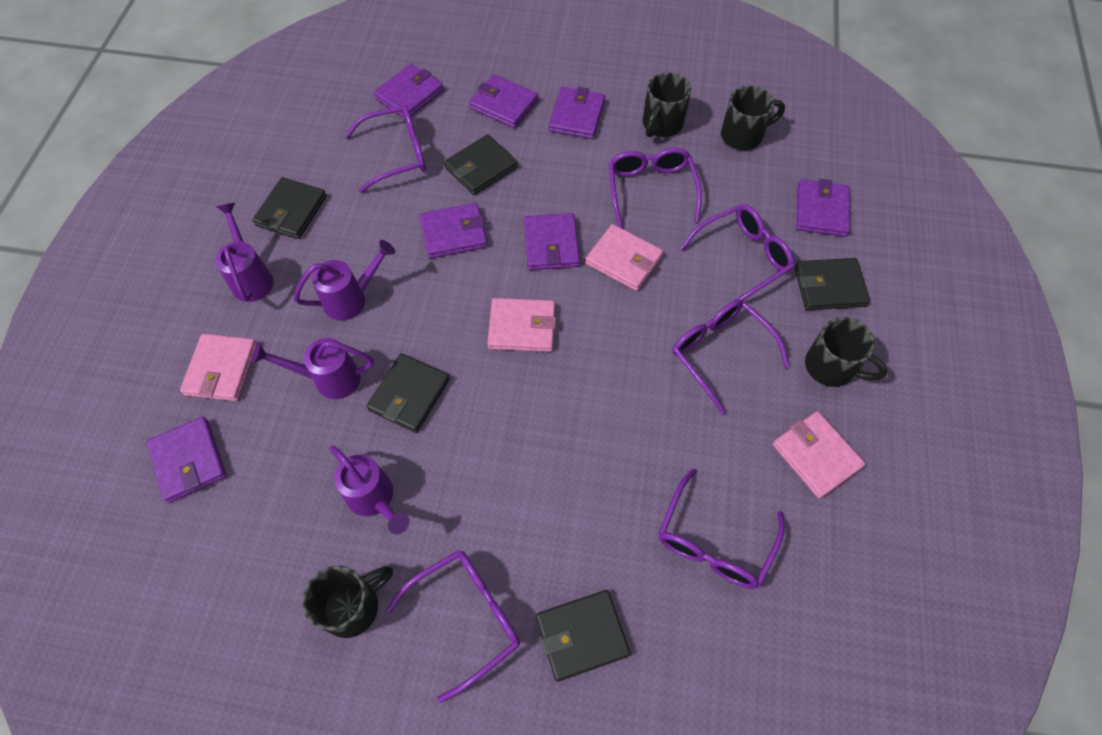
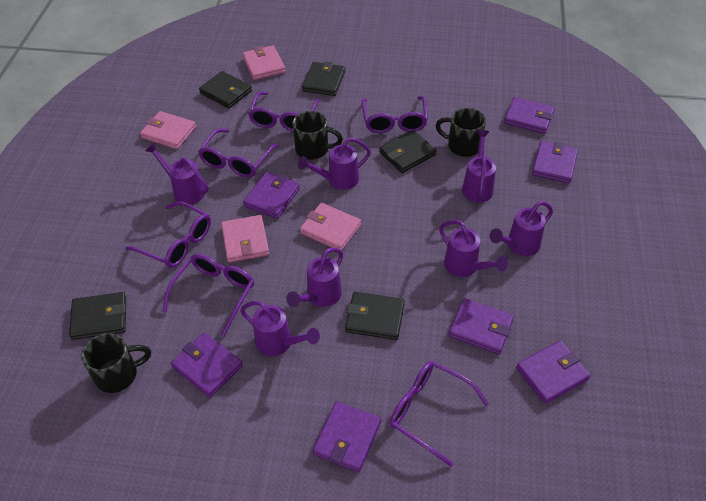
black mug: 4 -> 3
purple watering can: 4 -> 7

